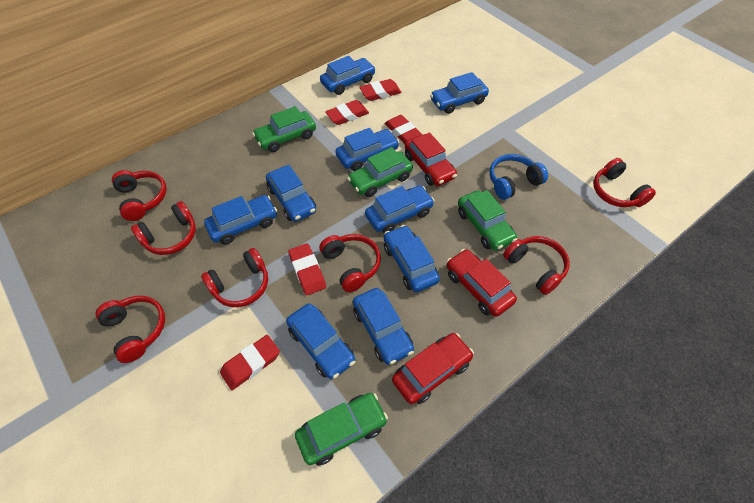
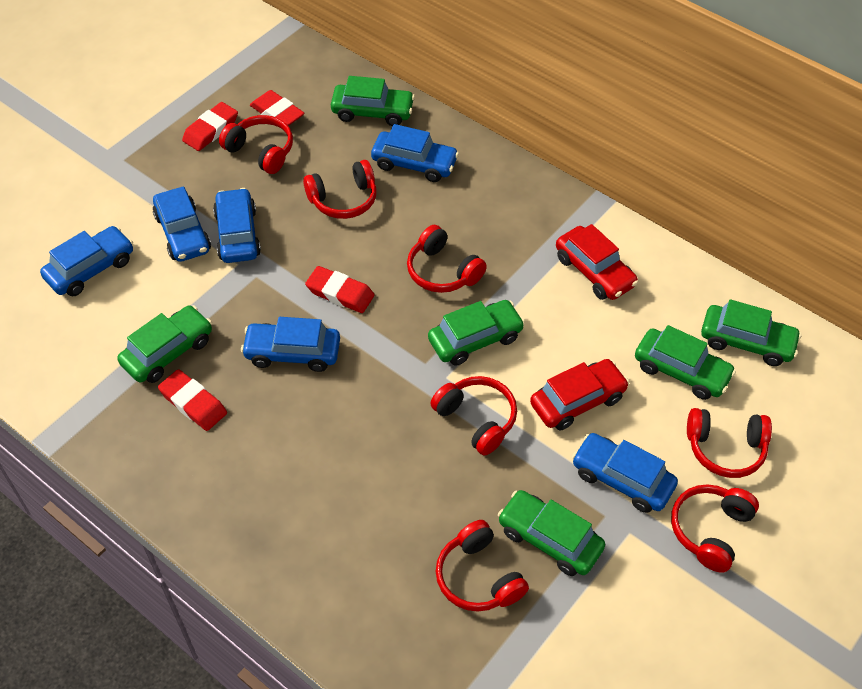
blue car: 9 -> 6
blue headphones: 1 -> 0
green car: 4 -> 6
red car: 3 -> 2
red eraser: 5 -> 4

